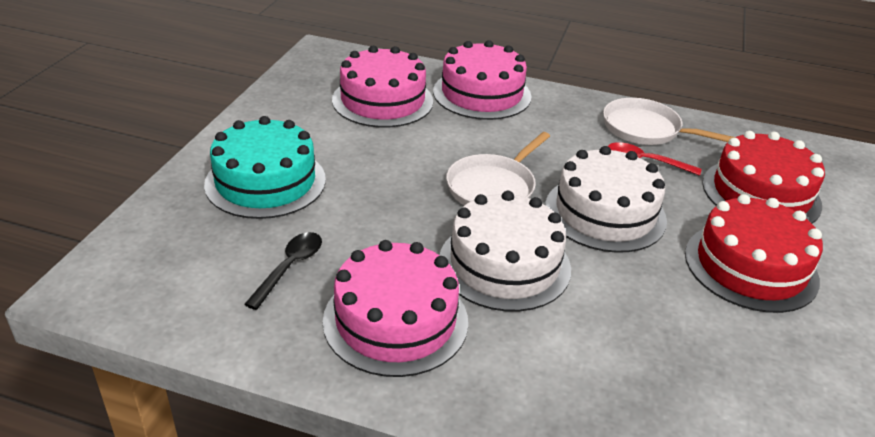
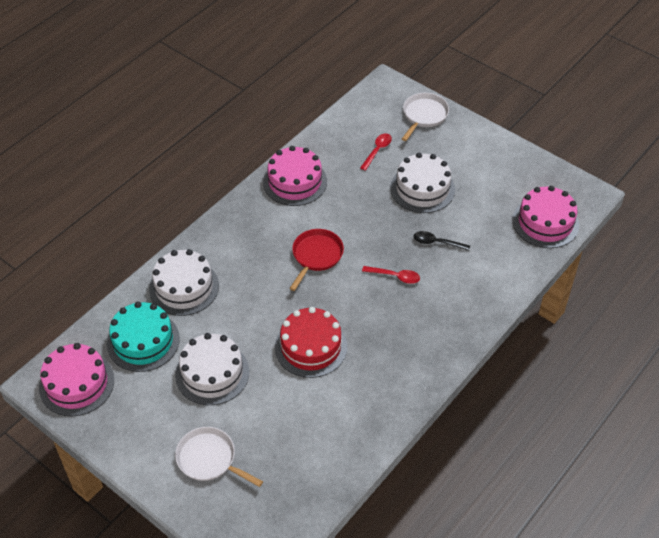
red cake: 2 -> 1
red pan: 0 -> 1
red spoon: 1 -> 2
white cake: 2 -> 3

